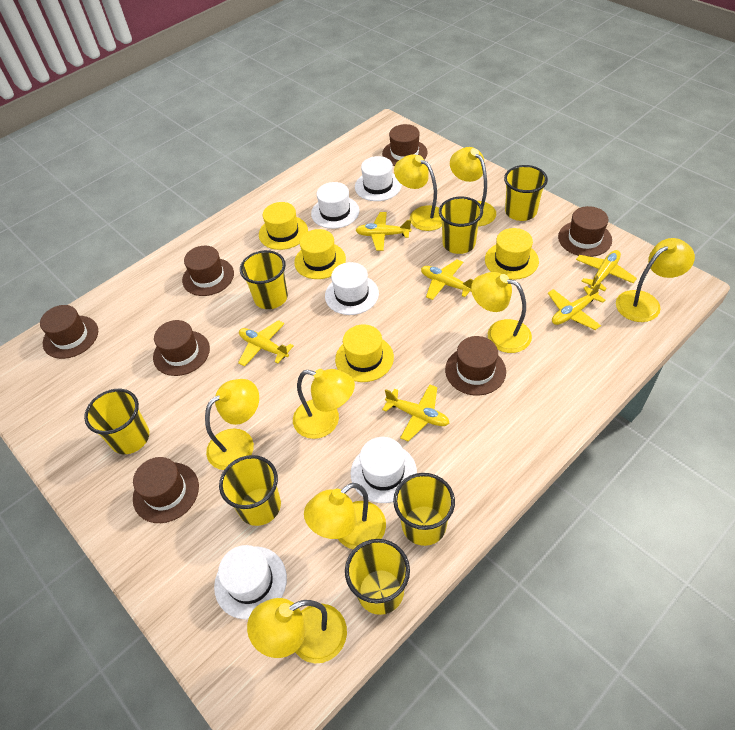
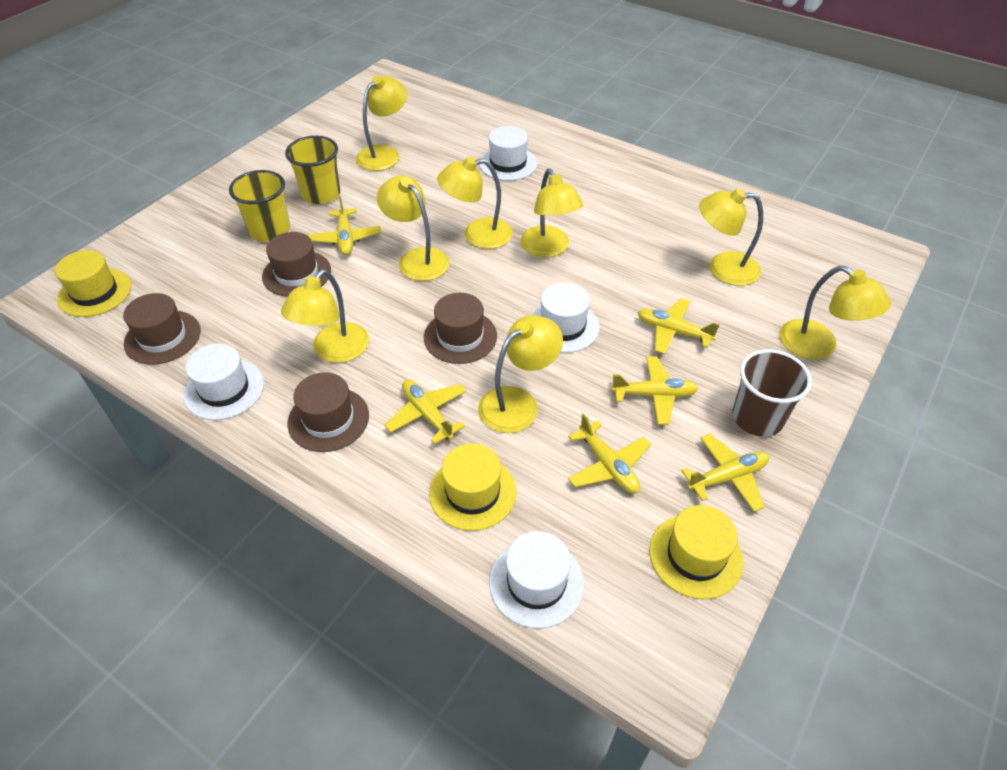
brown cup: 0 -> 1
brown hat: 7 -> 4
white hat: 5 -> 4
yellow cup: 7 -> 2
yellow hat: 4 -> 3

